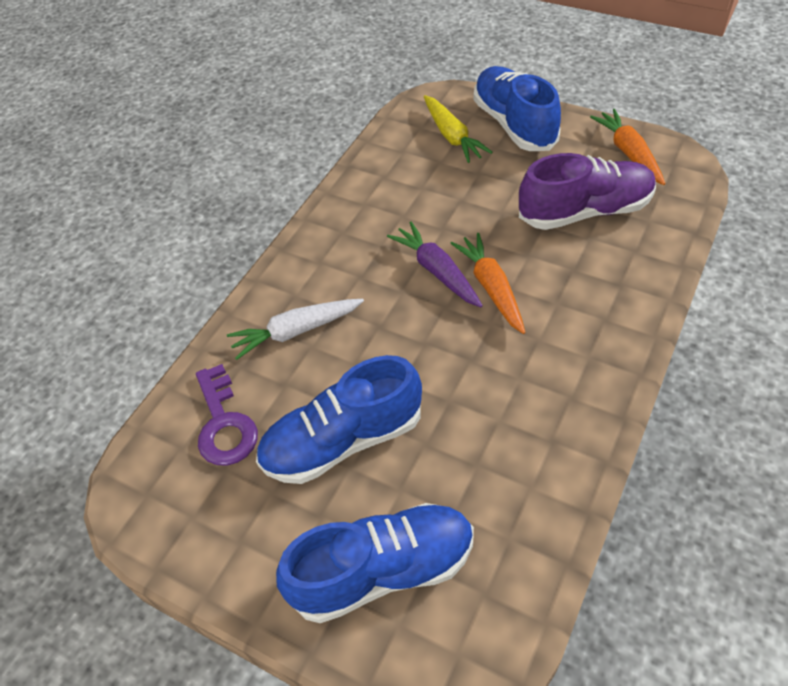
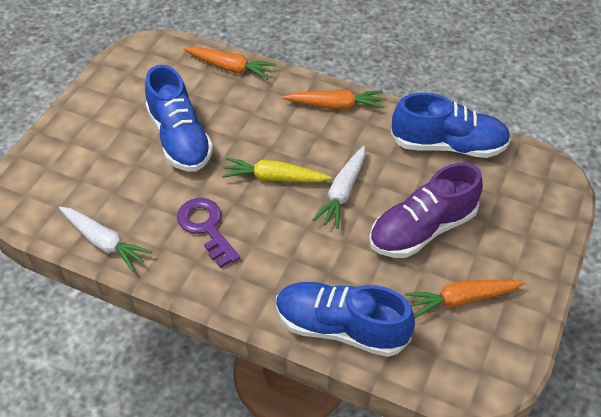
orange carrot: 2 -> 3
purple carrot: 1 -> 0
white carrot: 1 -> 2

